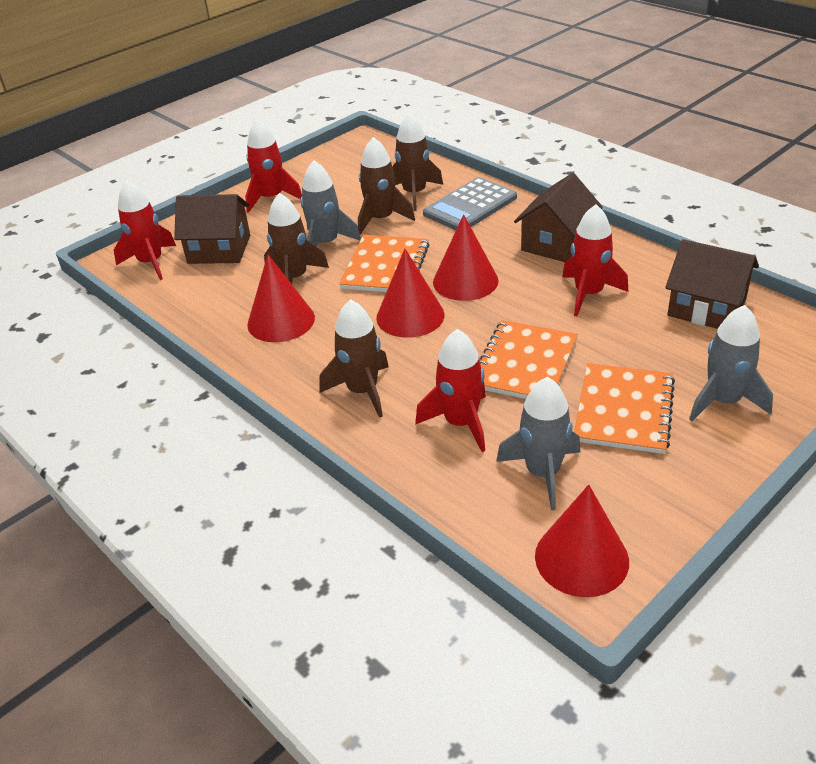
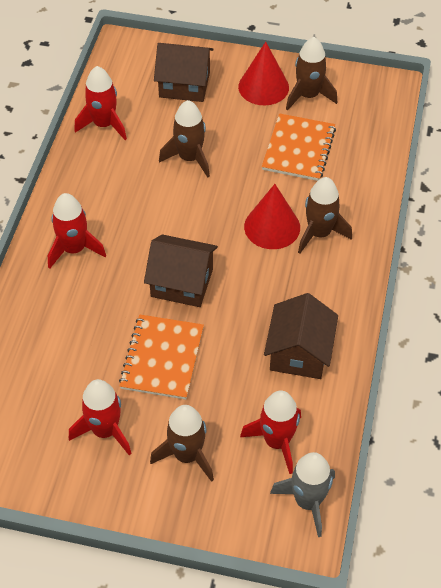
grey calculator: 1 -> 0
grey rocket: 3 -> 1
orange notebook: 3 -> 2
red cone: 4 -> 2

